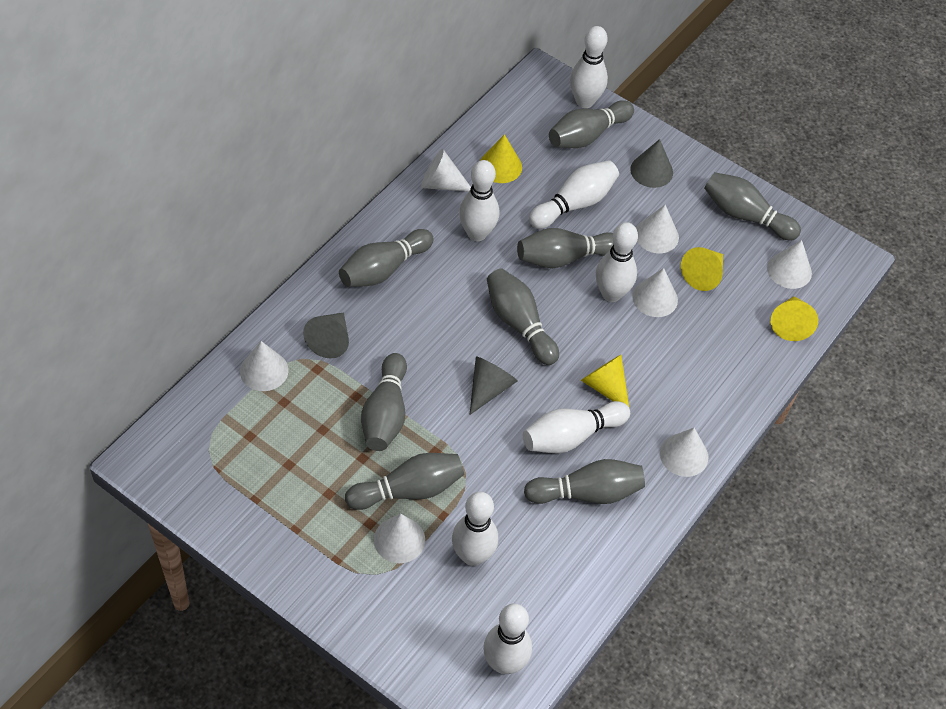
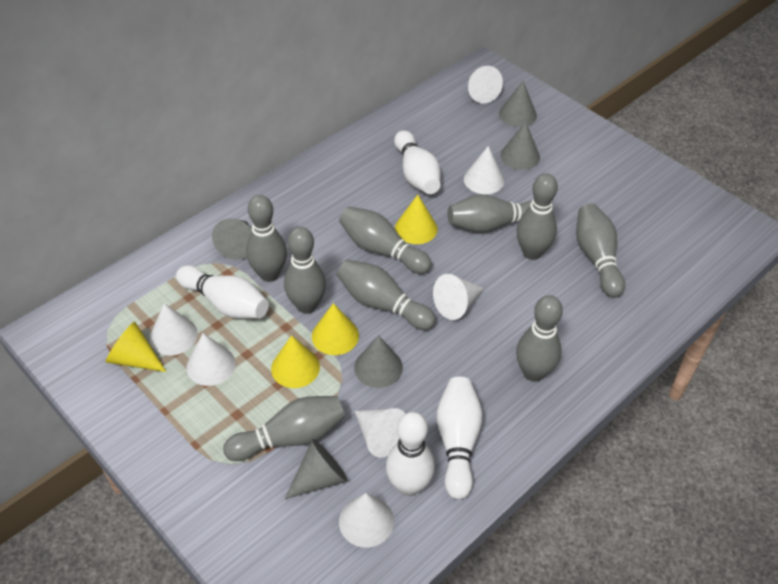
grey bowling pin: 8 -> 9
grey cone: 3 -> 5
white bowling pin: 7 -> 4

